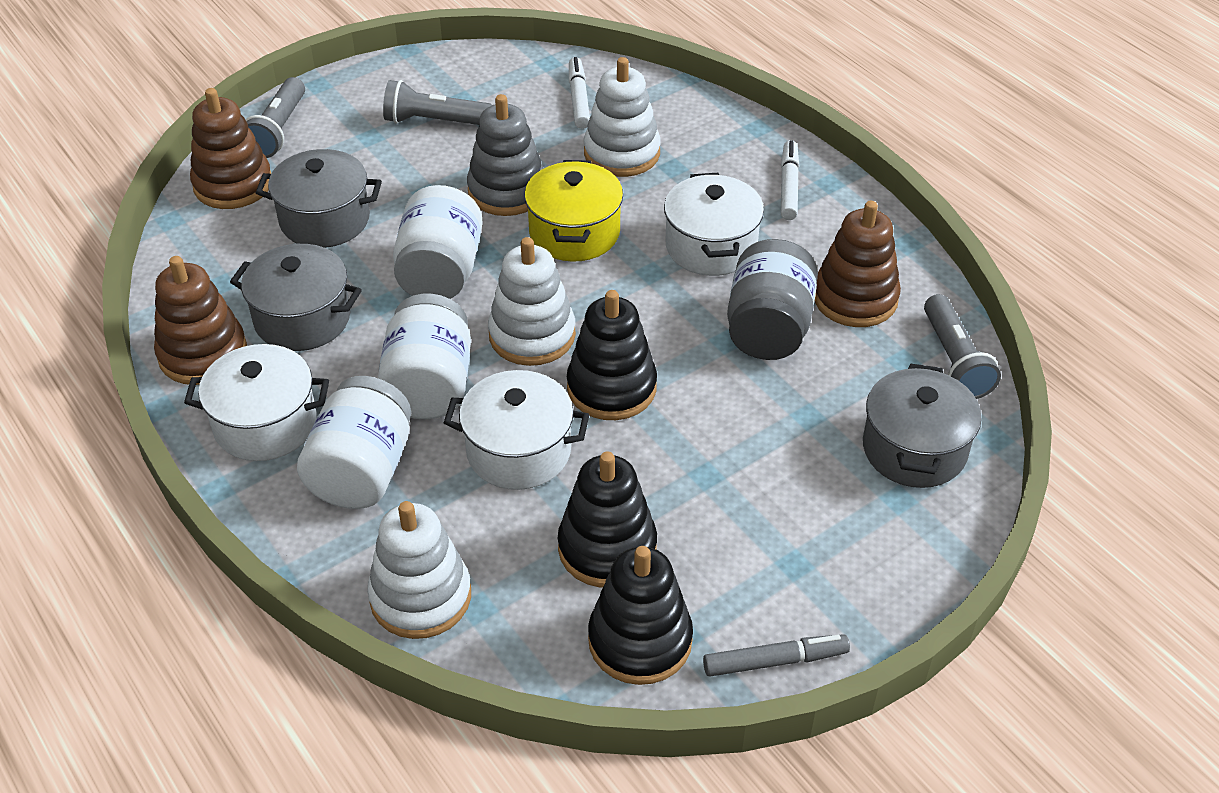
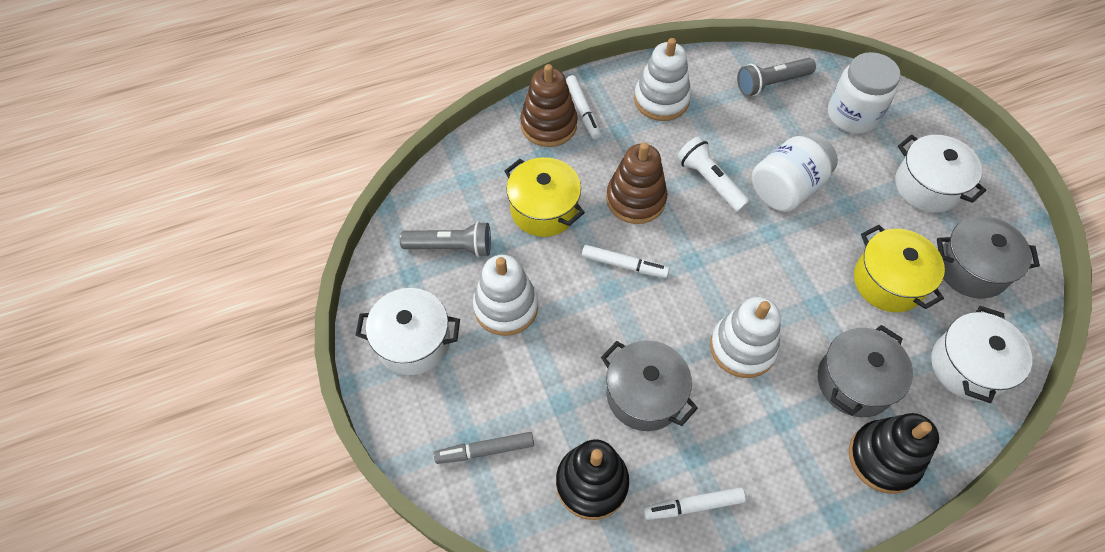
black stacking toy: 3 -> 2
brown stacking toy: 3 -> 2
grey flashlight: 3 -> 2
grey jar: 1 -> 0
grey stacking toy: 1 -> 0
white flashlight: 0 -> 1
white jar: 3 -> 2
white marker: 2 -> 3
yellow pot: 1 -> 2

